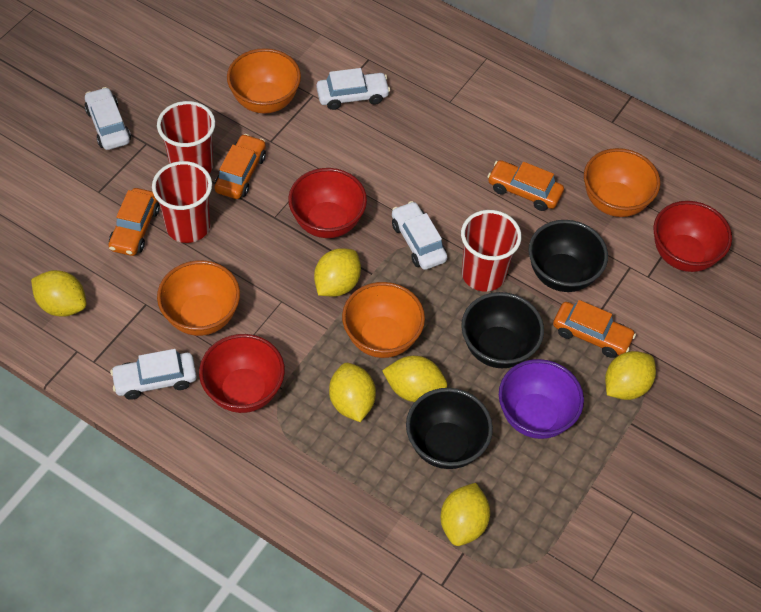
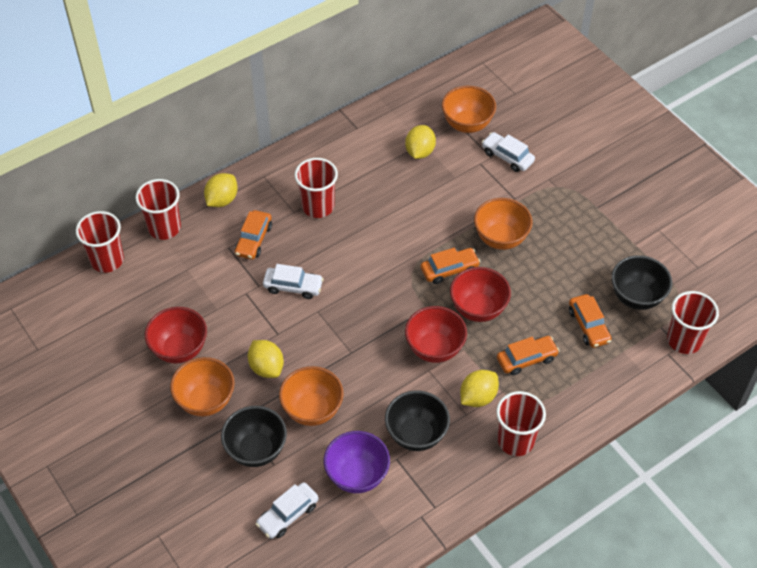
red cup: 3 -> 5
white car: 4 -> 3
yellow lemon: 6 -> 4

